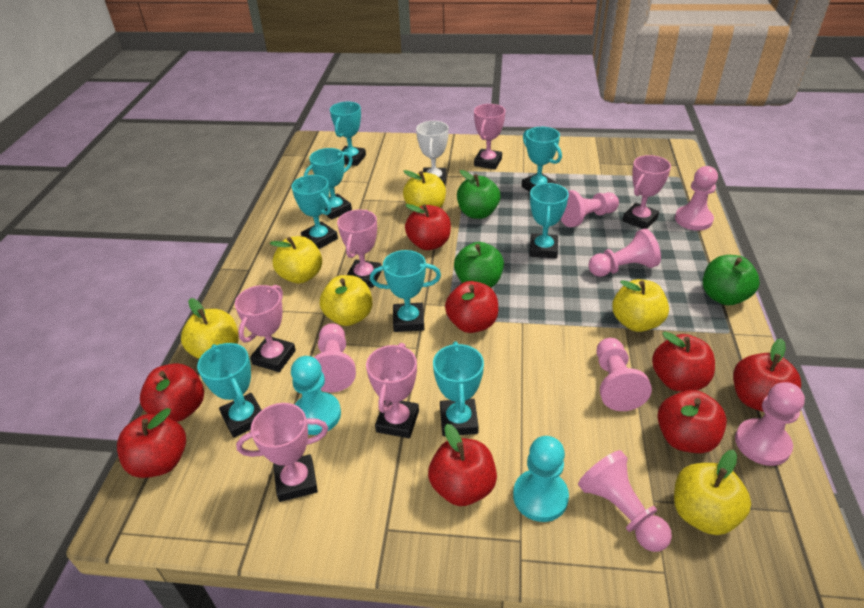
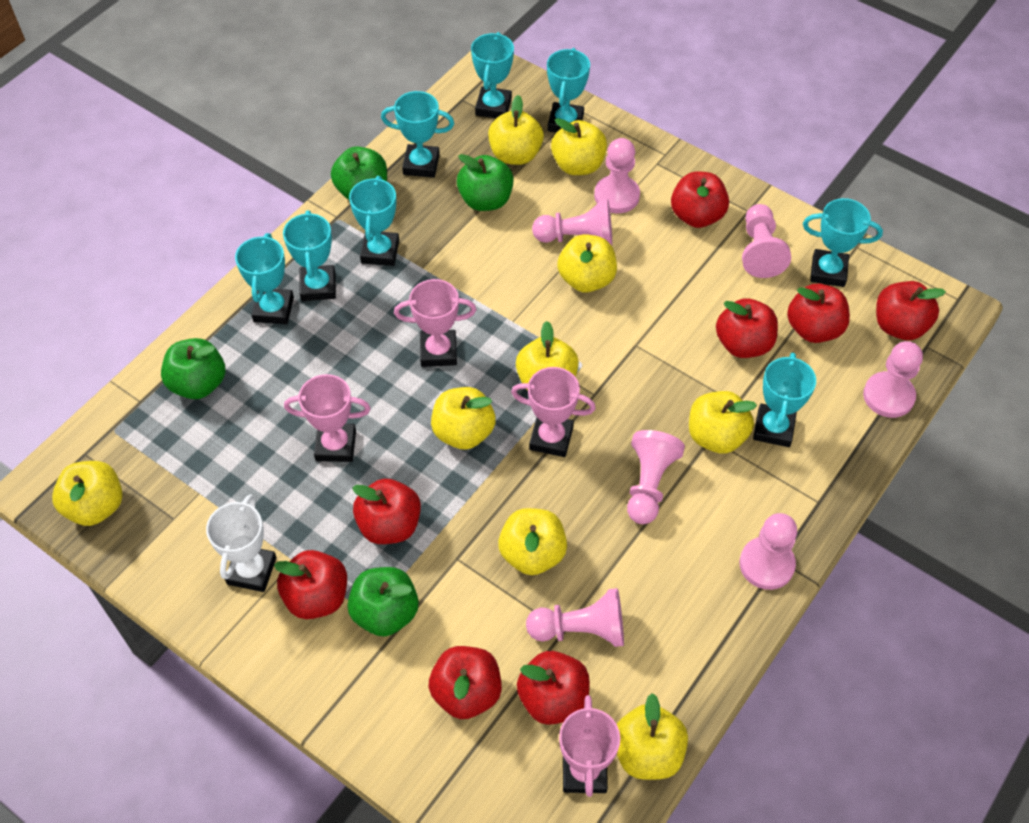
green apple: 3 -> 4
pink trophy: 6 -> 4
turquoise pawn: 2 -> 0
yellow apple: 6 -> 9

